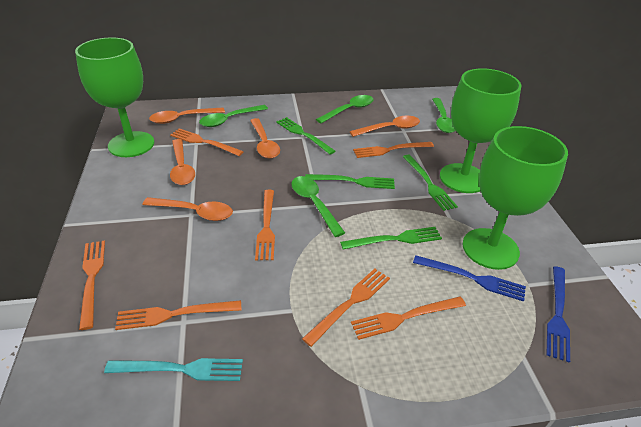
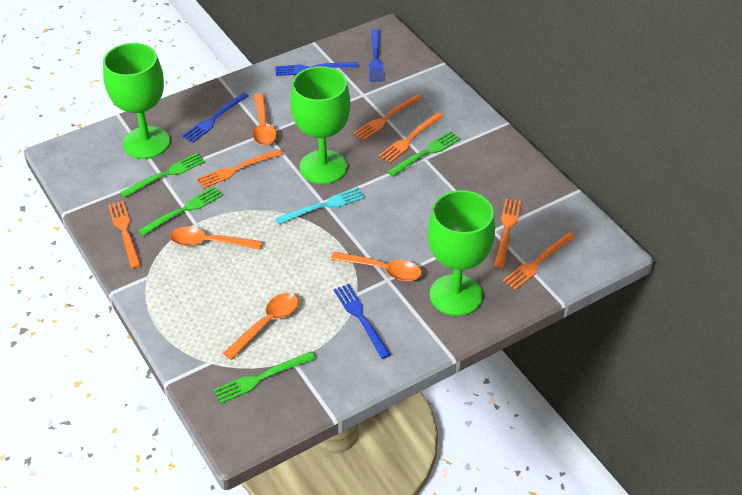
blue fork: 2 -> 4
green spoon: 4 -> 0
orange fork: 7 -> 6
orange spoon: 5 -> 4

